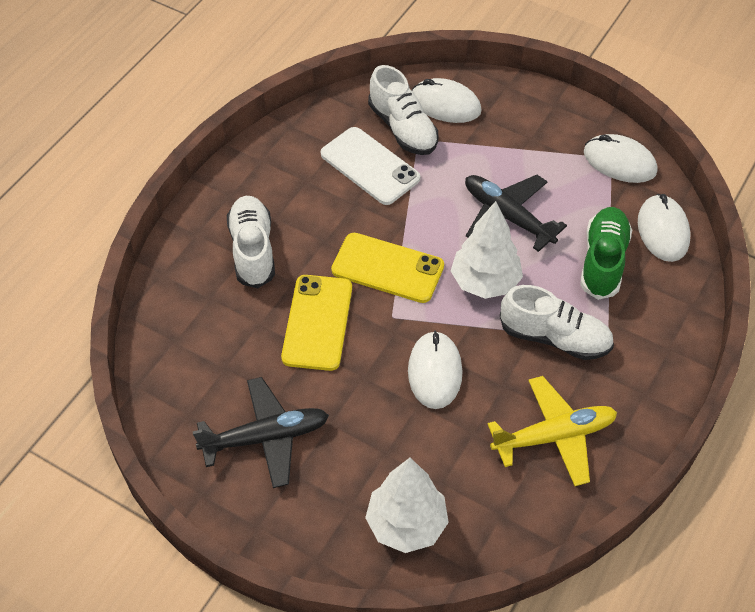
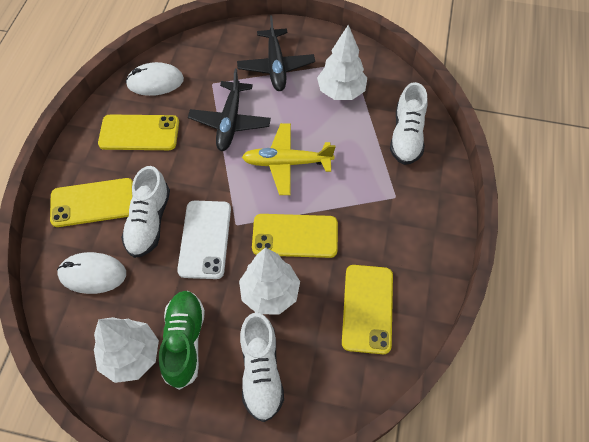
white mouse: 4 -> 2
white tree: 2 -> 3
yellow phone: 2 -> 4

